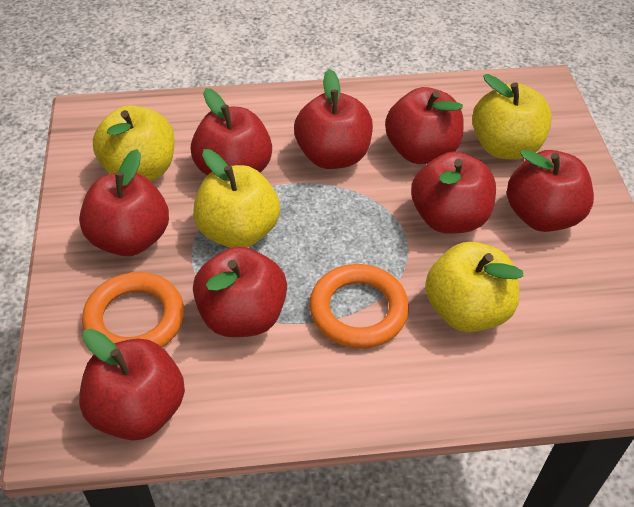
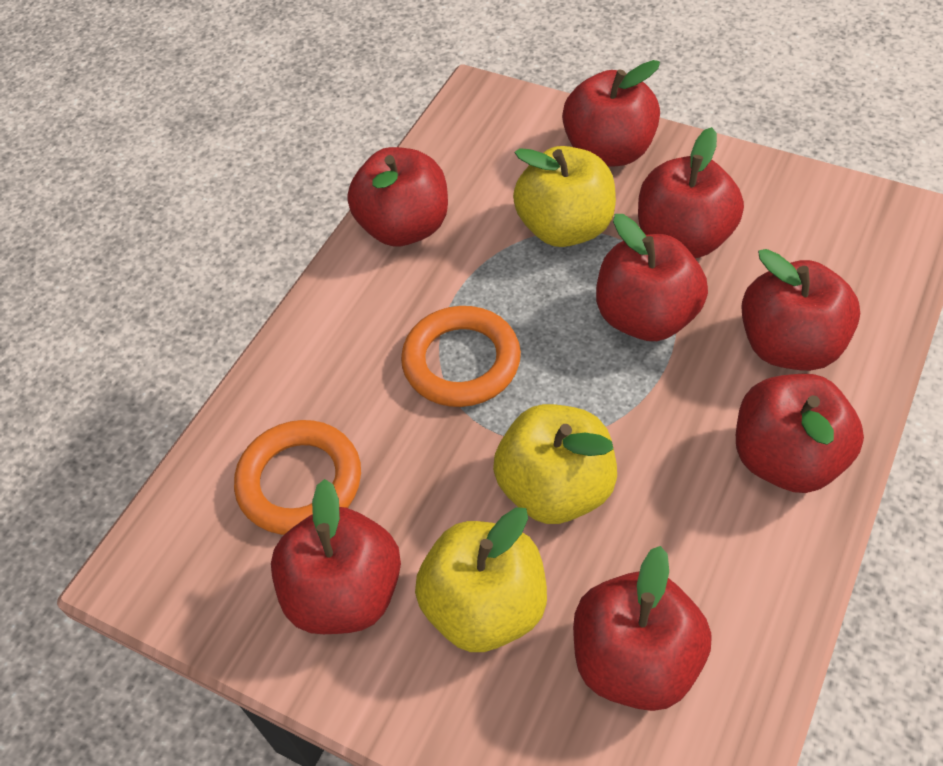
yellow apple: 4 -> 3

